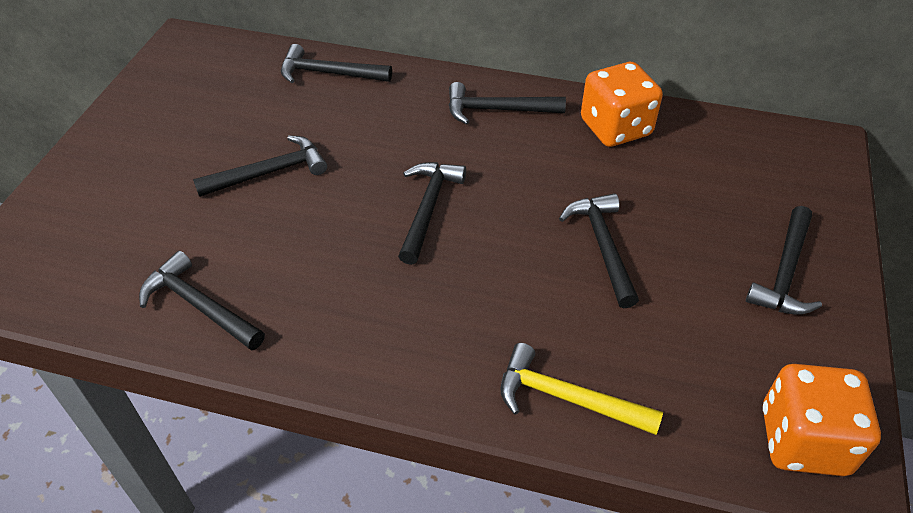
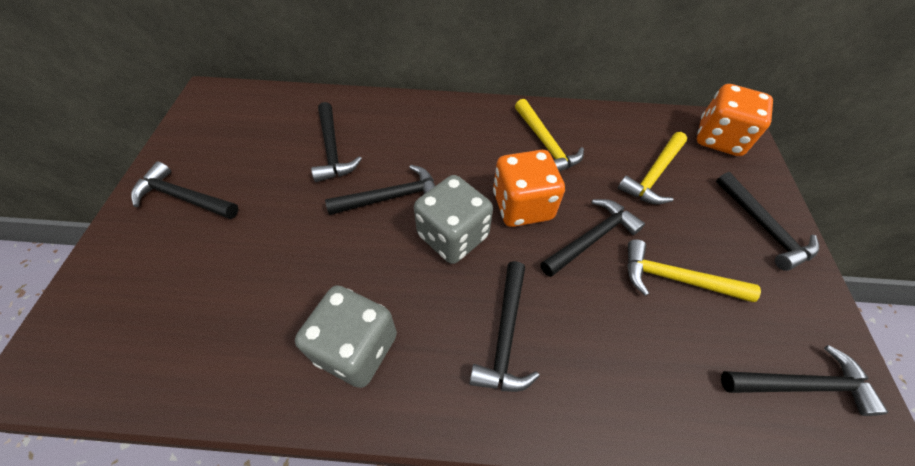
grey dice: 0 -> 2
yellow hammer: 1 -> 3

